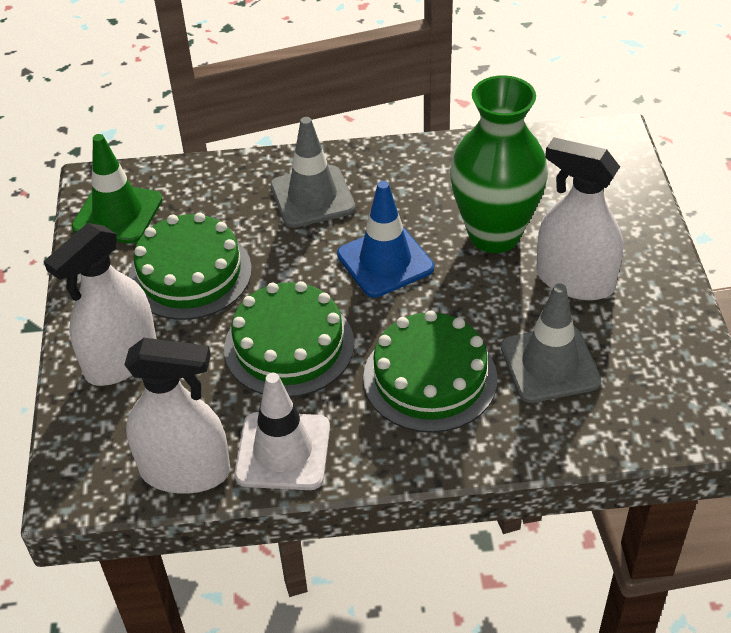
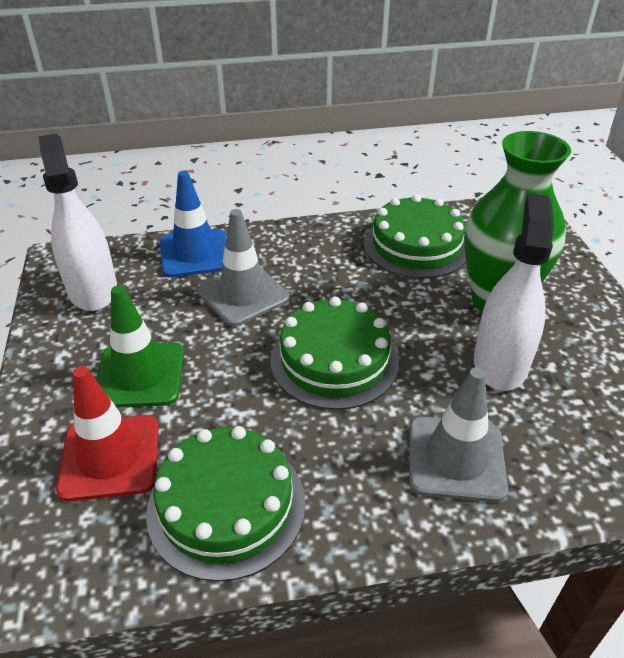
red traffic cone: 0 -> 1
white spray bottle: 3 -> 2
white traffic cone: 1 -> 0

